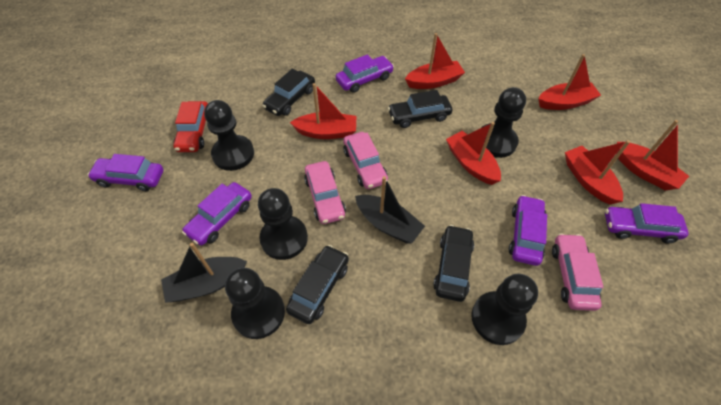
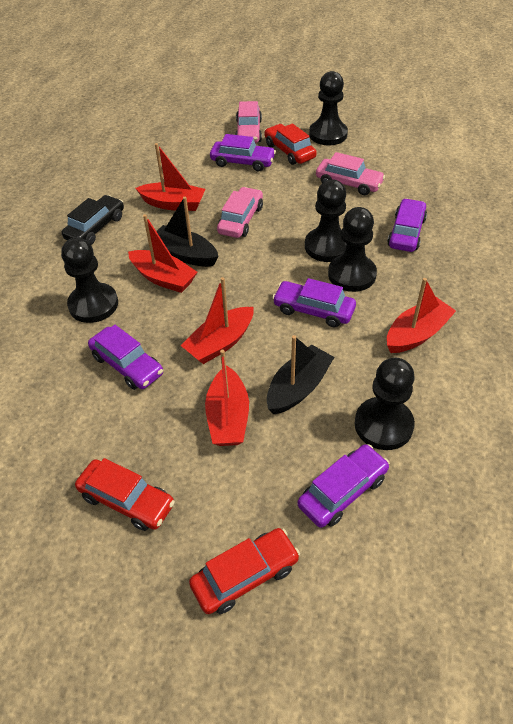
black car: 4 -> 1
red boat: 6 -> 5
red car: 1 -> 3

